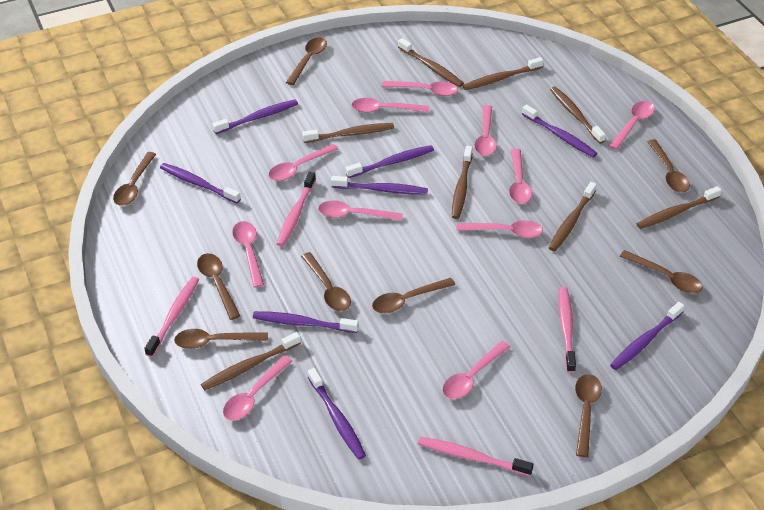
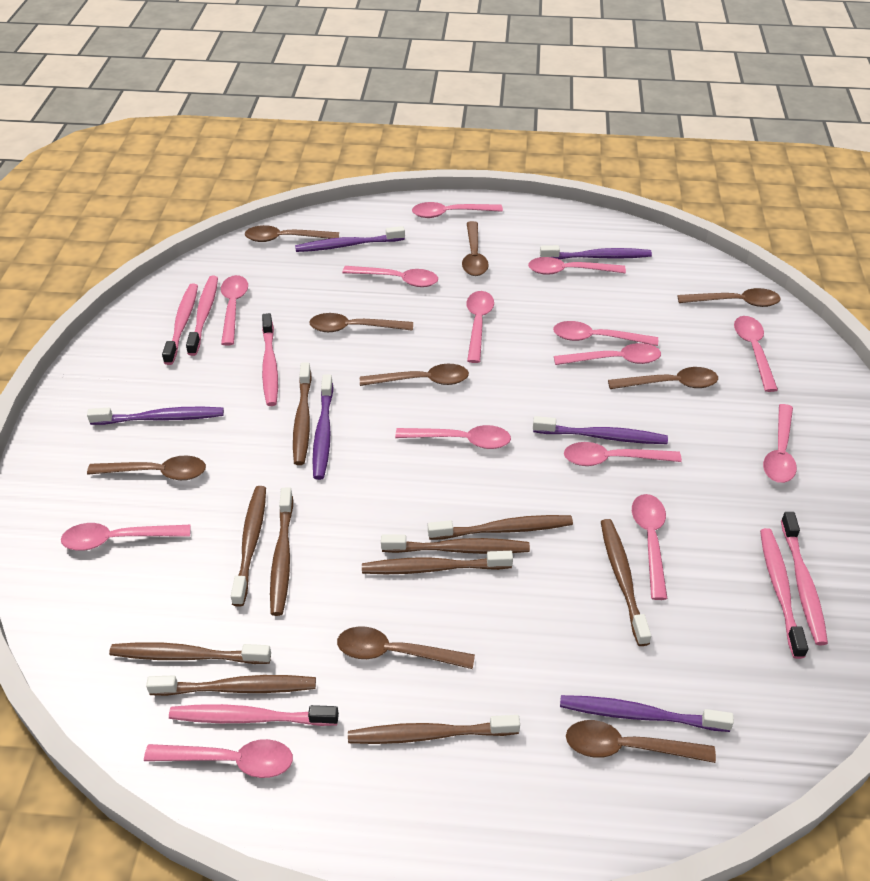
brown toothbrush: 8 -> 10
pink spoon: 11 -> 14
pink toothbrush: 4 -> 6
purple toothbrush: 8 -> 6

